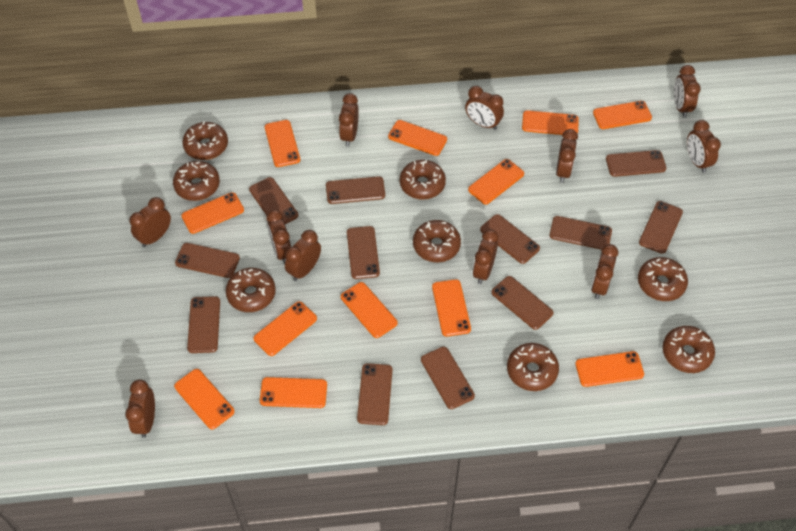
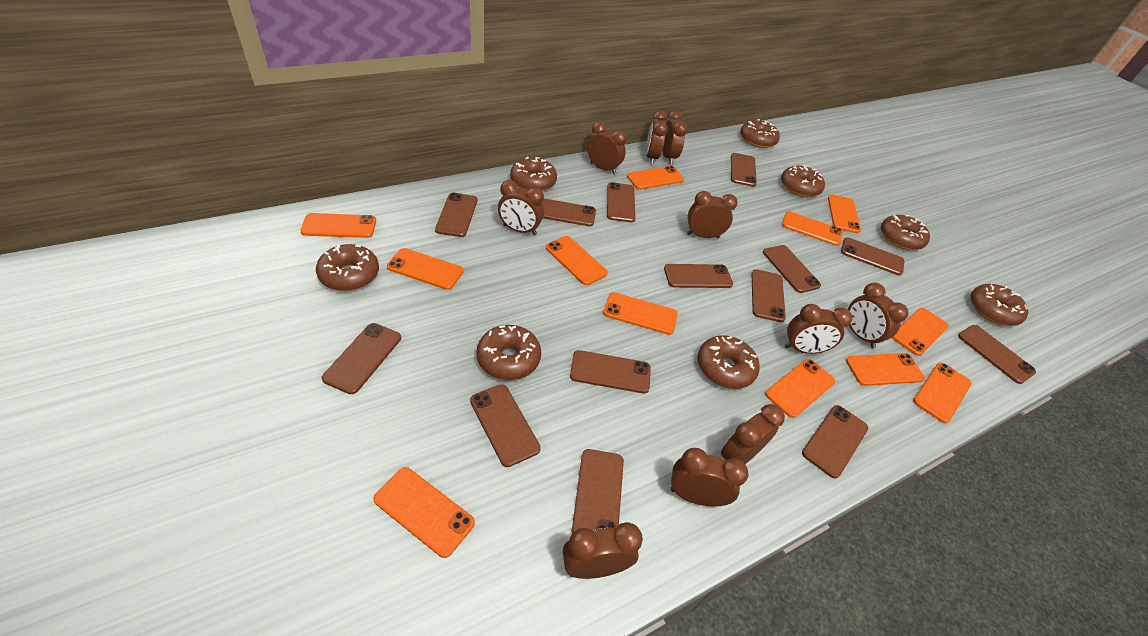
brown clock: 11 -> 10
brown phone: 12 -> 14

